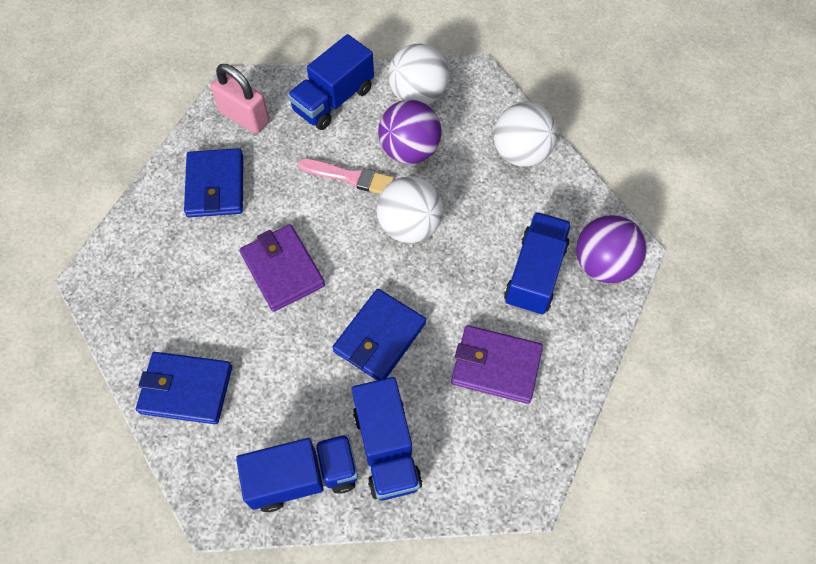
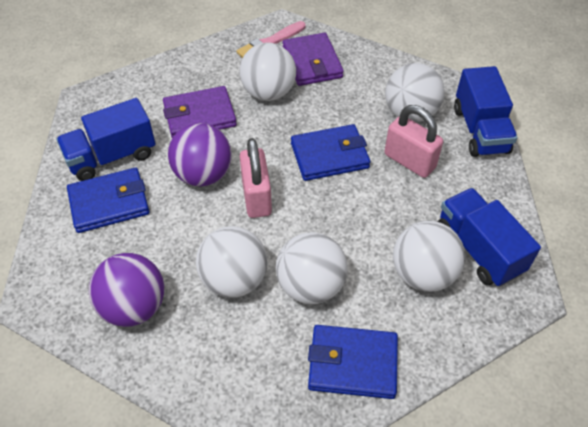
blue truck: 4 -> 3
pink padlock: 1 -> 2
white ball: 3 -> 5

